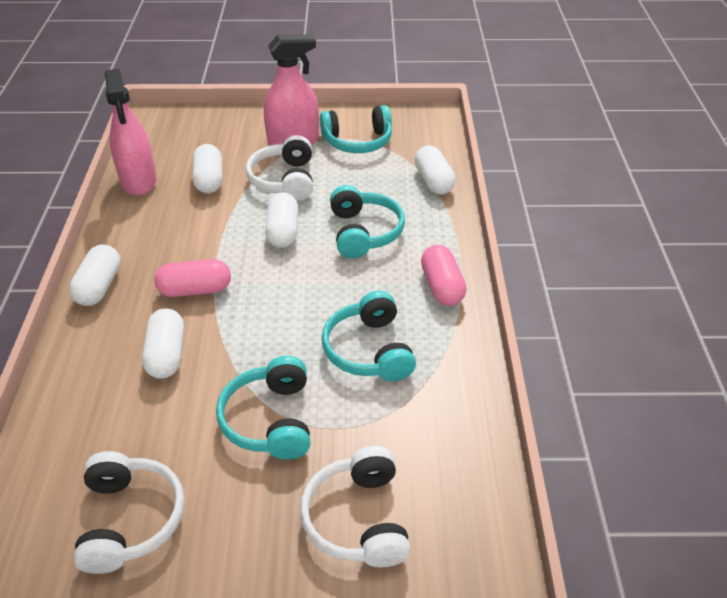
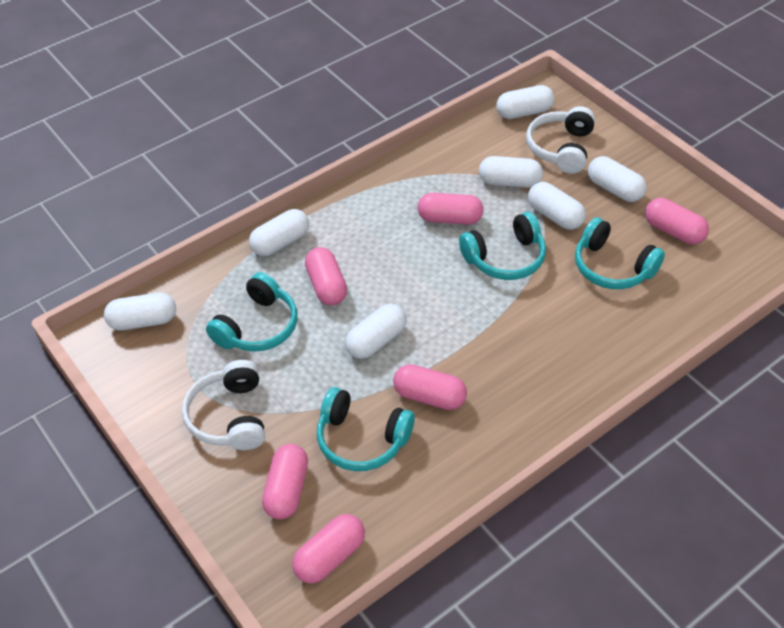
pink capsule: 2 -> 6
pink spray bottle: 2 -> 0
white capsule: 5 -> 7
white headphones: 3 -> 2

